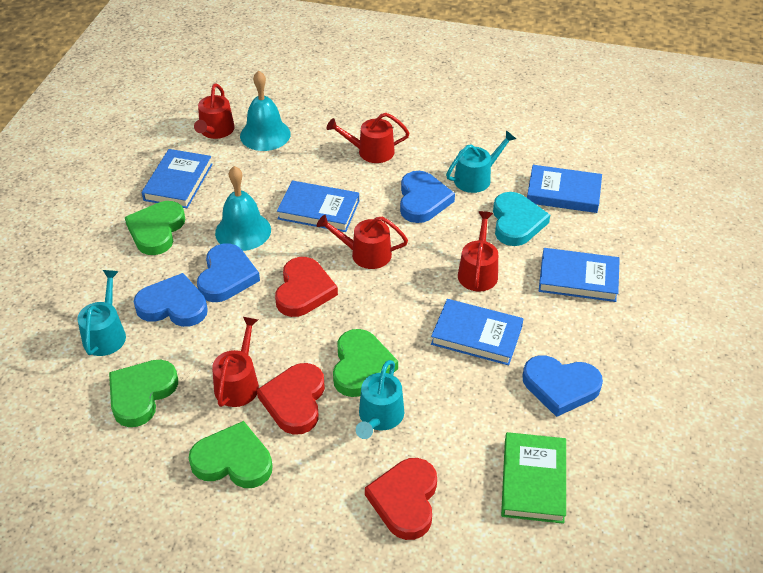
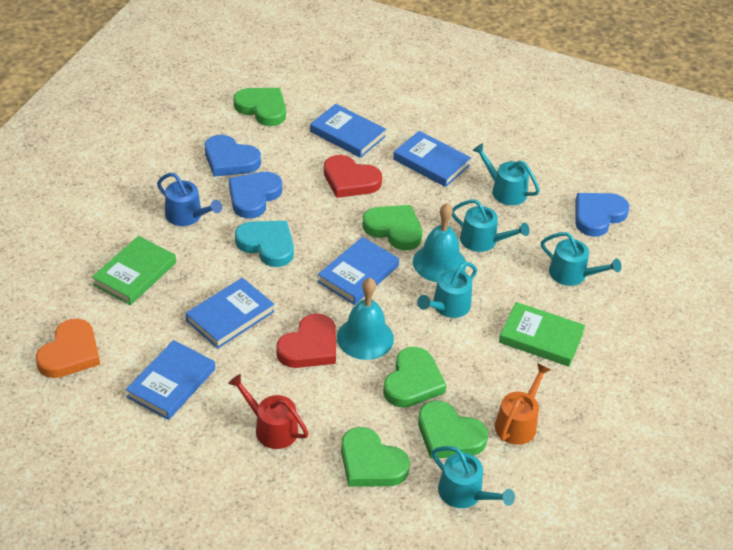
blue heart: 4 -> 3
blue watering can: 0 -> 1
green book: 1 -> 2
green heart: 4 -> 5
orange heart: 0 -> 1
orange watering can: 0 -> 1
red heart: 3 -> 2
red watering can: 5 -> 1
turquoise watering can: 3 -> 5

